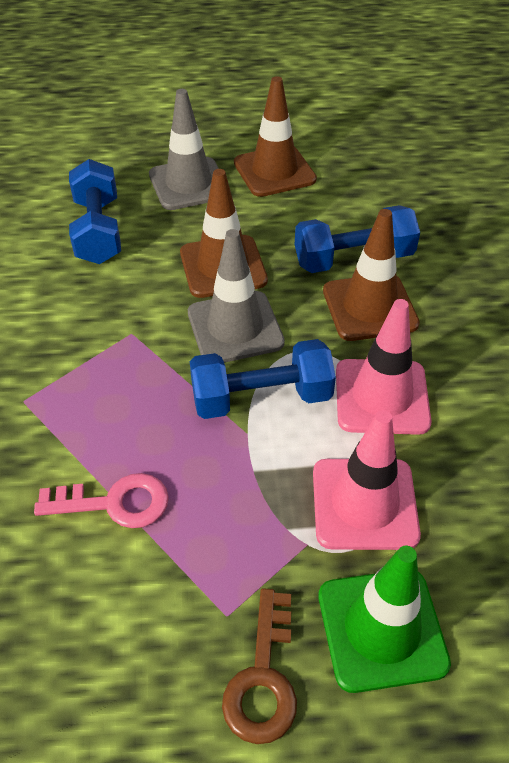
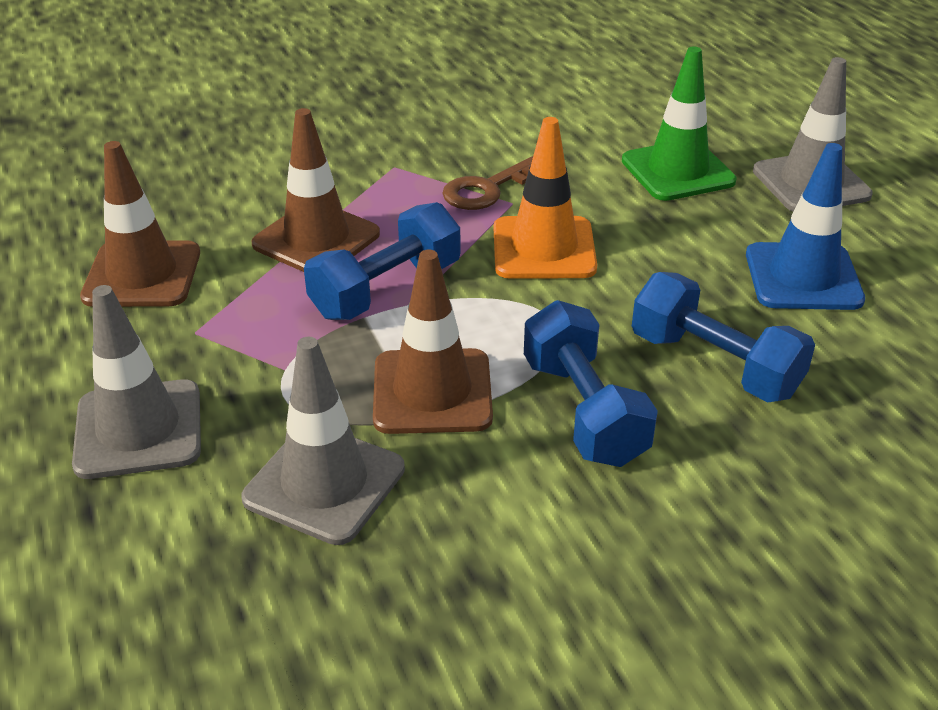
blue traffic cone: 0 -> 1
grey traffic cone: 2 -> 3
orange traffic cone: 0 -> 1
pink key: 1 -> 0
pink traffic cone: 2 -> 0

